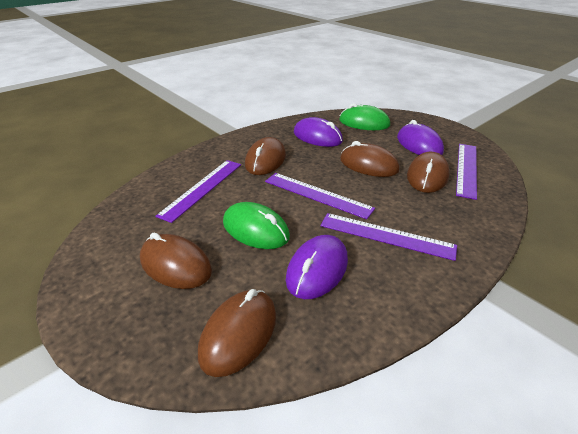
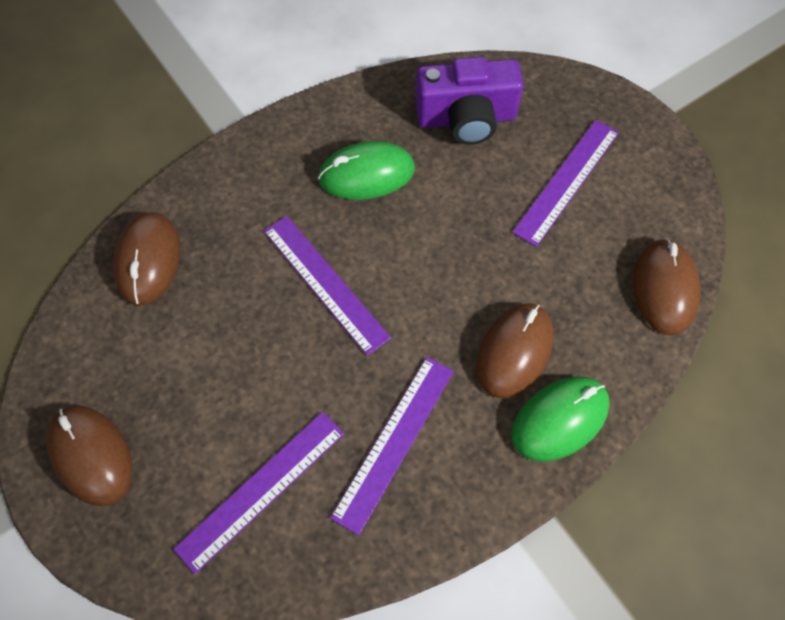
brown mouse: 5 -> 4
purple camera: 0 -> 1
purple mouse: 3 -> 0

